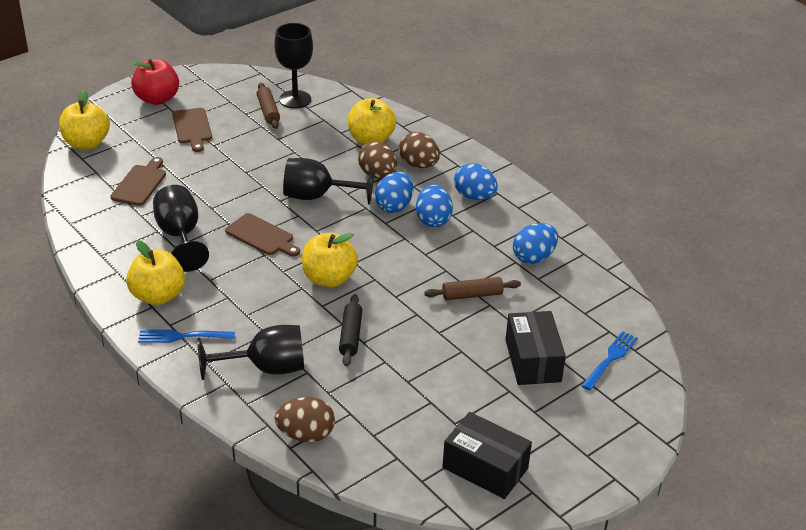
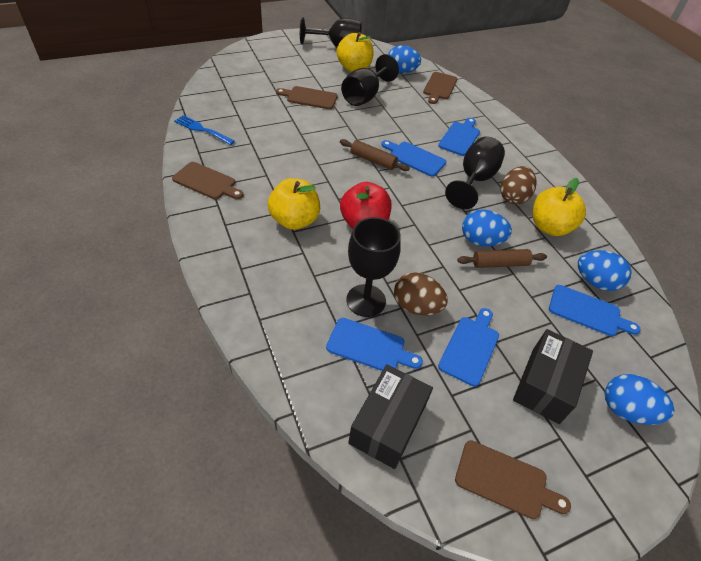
black rolling pin: 1 -> 0
blue cutting board: 0 -> 5
blue fork: 2 -> 1
brown cutting board: 3 -> 4
brown egg: 3 -> 2
yellow apple: 4 -> 3

